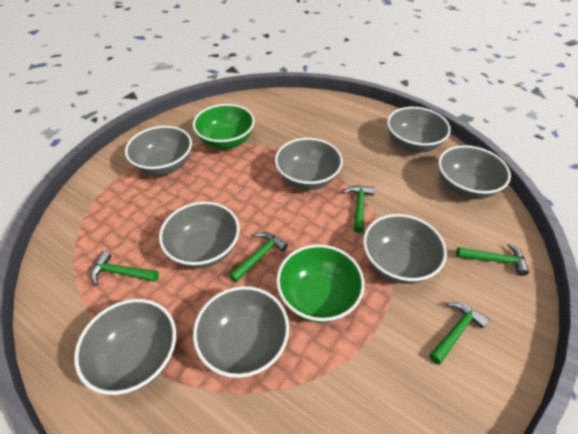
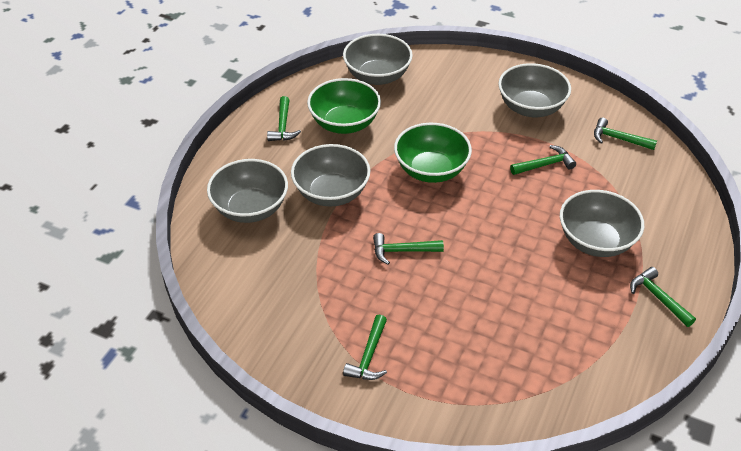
green hammer: 5 -> 6
grey bowl: 8 -> 5

